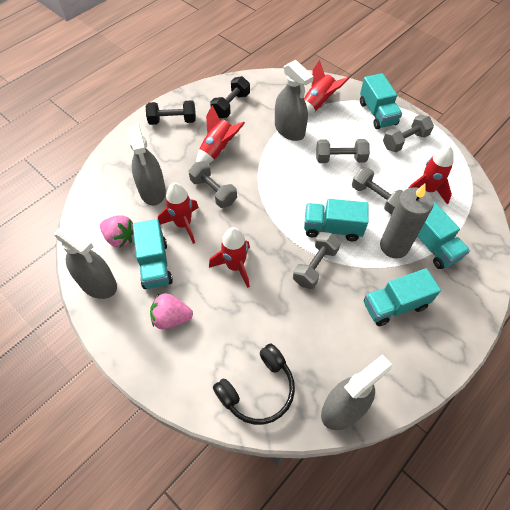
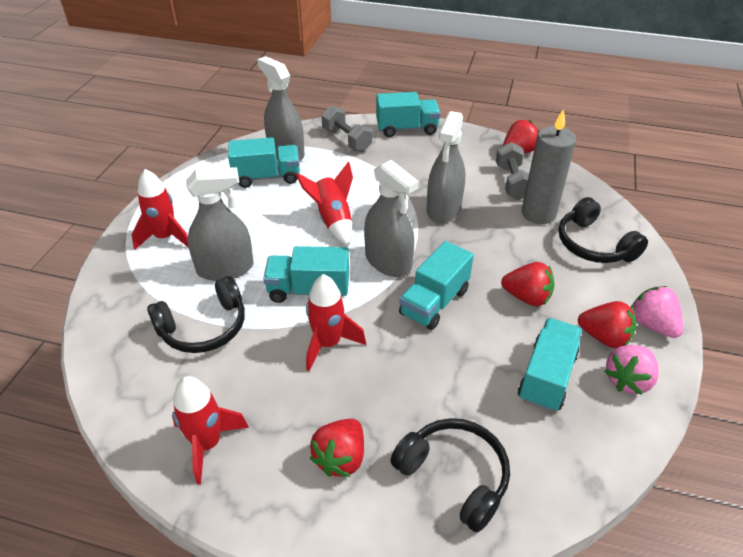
black dumbbell: 2 -> 0
black headphones: 1 -> 3
grey dumbbell: 5 -> 2
red rocket: 5 -> 4
red strawberry: 0 -> 4

